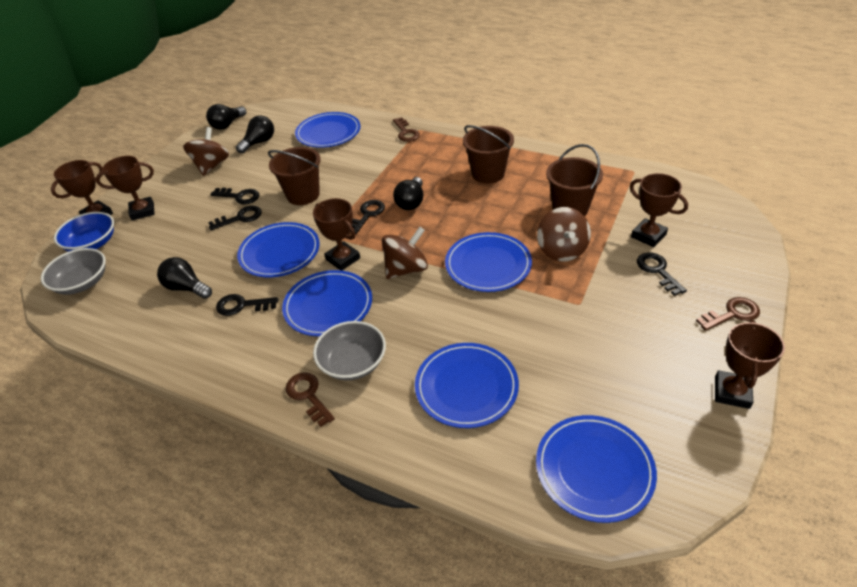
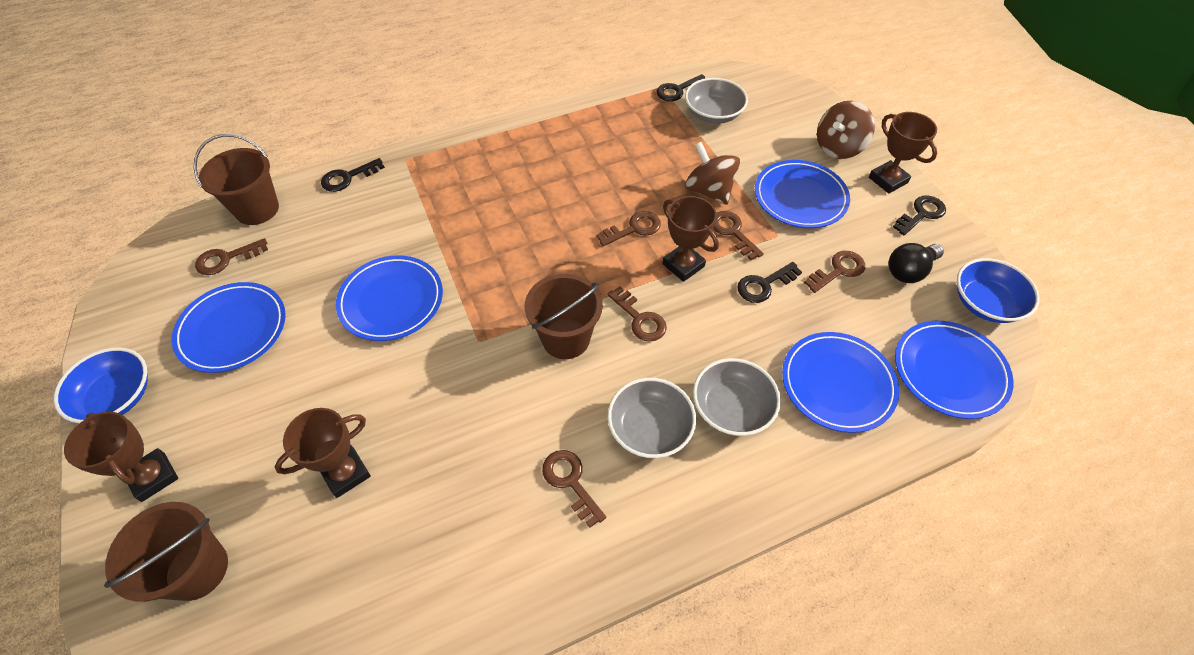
black key: 5 -> 4
black light bulb: 4 -> 1
blue bowl: 1 -> 2
blue plate: 6 -> 5
brown key: 3 -> 6
brown spinning top: 3 -> 2
brown trophy: 5 -> 4
grey bowl: 2 -> 3

